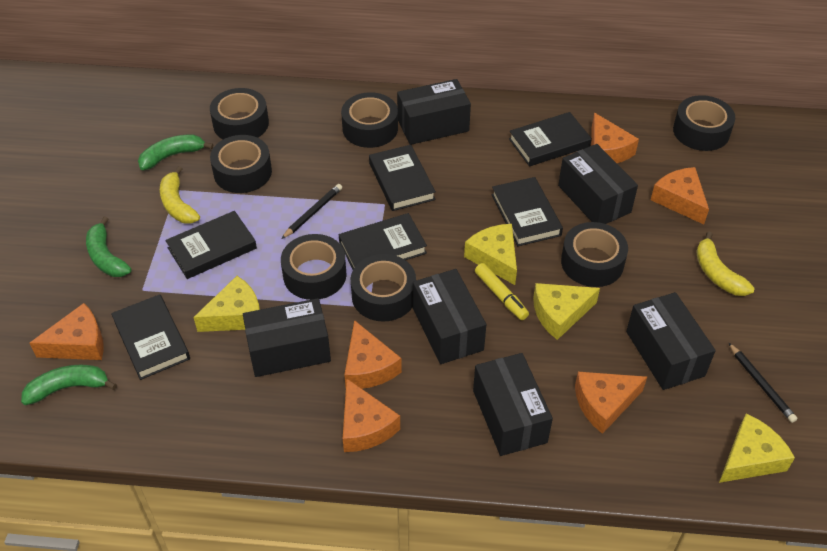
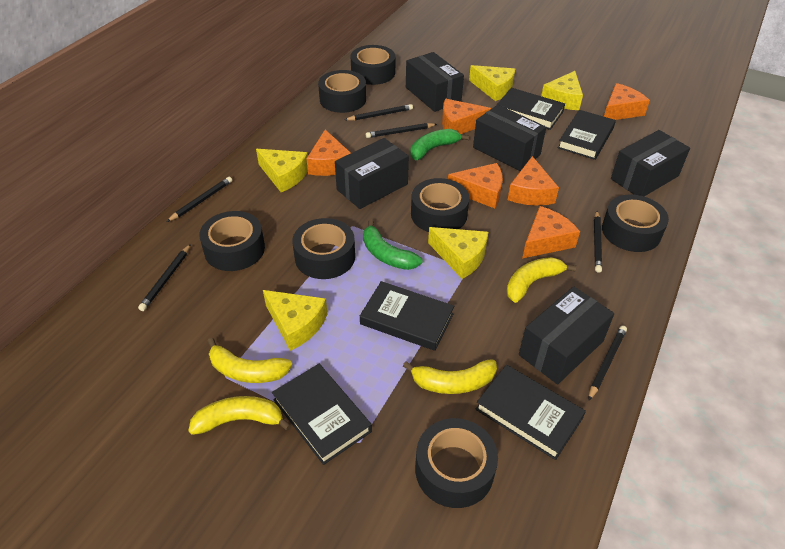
black book: 6 -> 5
black box: 6 -> 5
black pencil: 2 -> 6
green banana: 3 -> 2
yellow banana: 2 -> 4
yellow cheese: 4 -> 5
yellow marker: 1 -> 0

